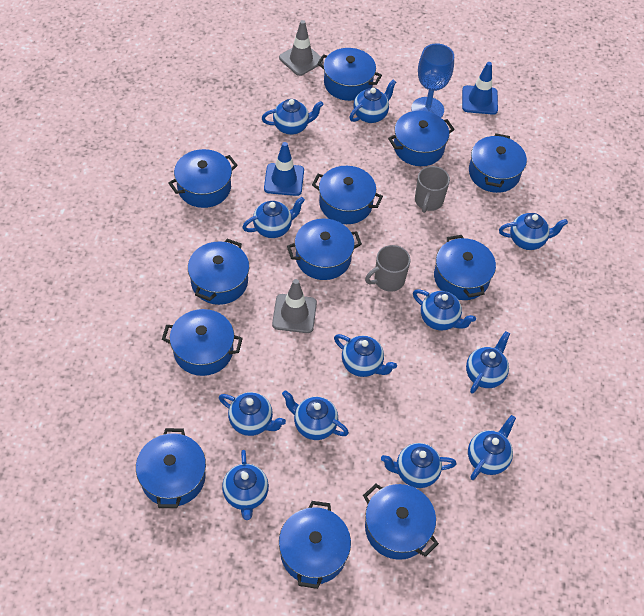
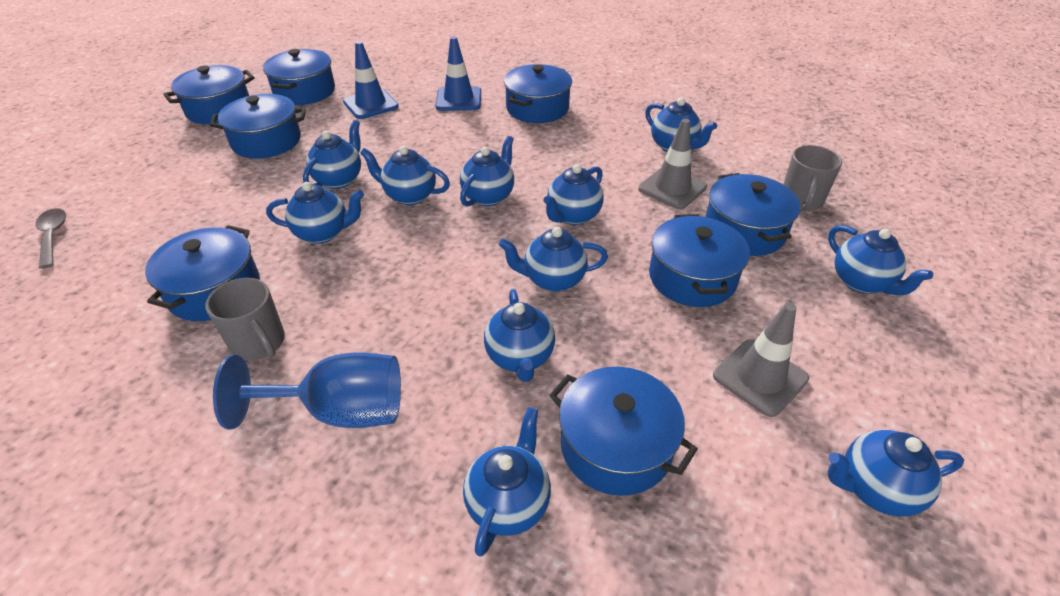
blue pot: 12 -> 8
blue teapot: 12 -> 11
grey spoon: 0 -> 1

